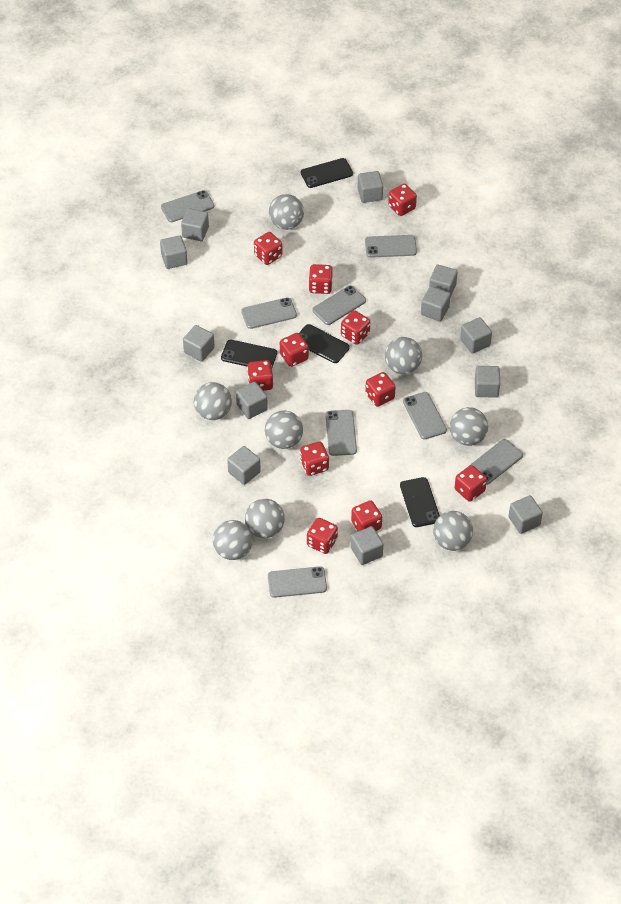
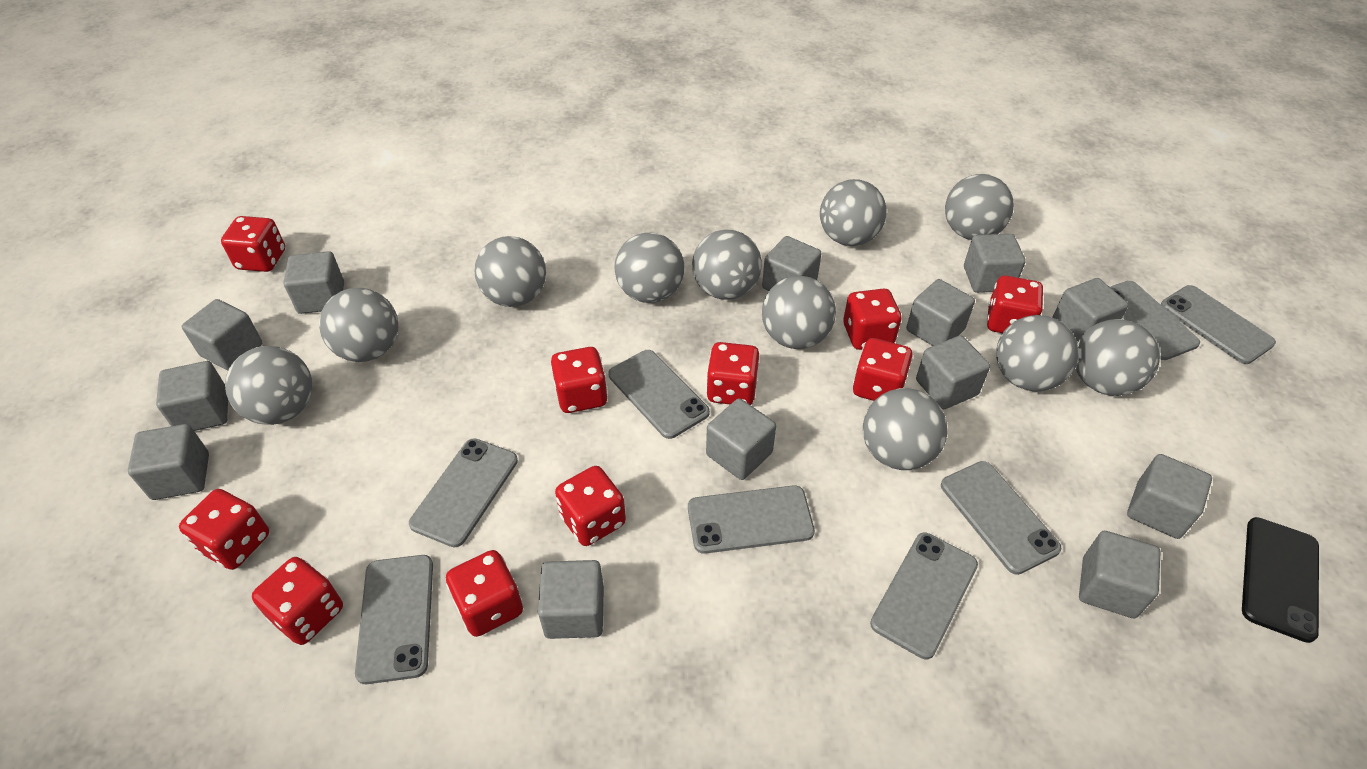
black phone: 4 -> 1
grey ball: 8 -> 11
grey cube: 12 -> 13
red dice: 11 -> 10

